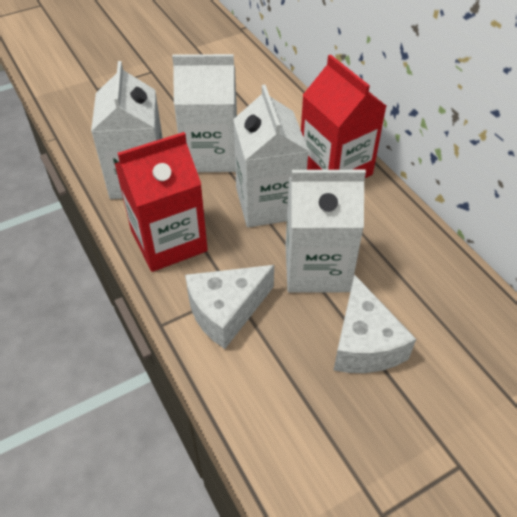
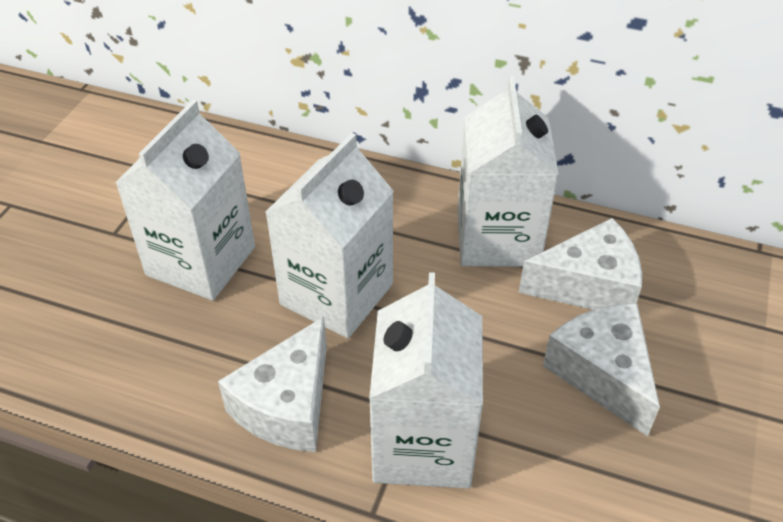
red carton: 2 -> 0
white cheese: 2 -> 3

